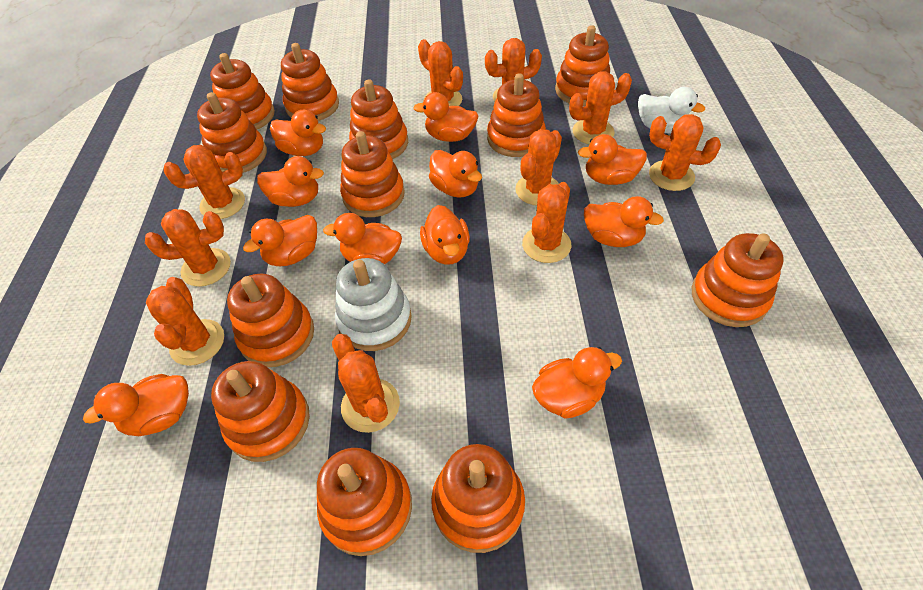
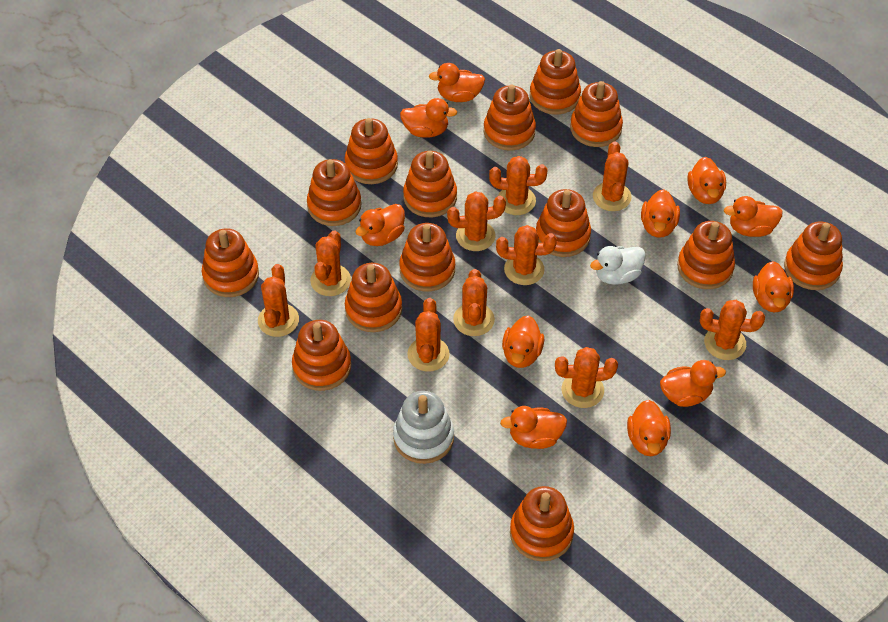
orange stacking toy: 12 -> 14

